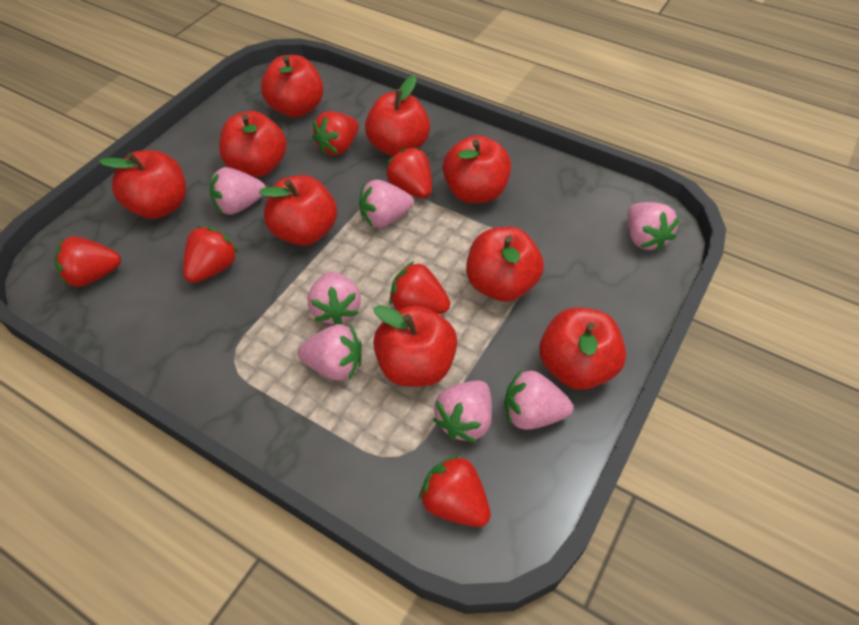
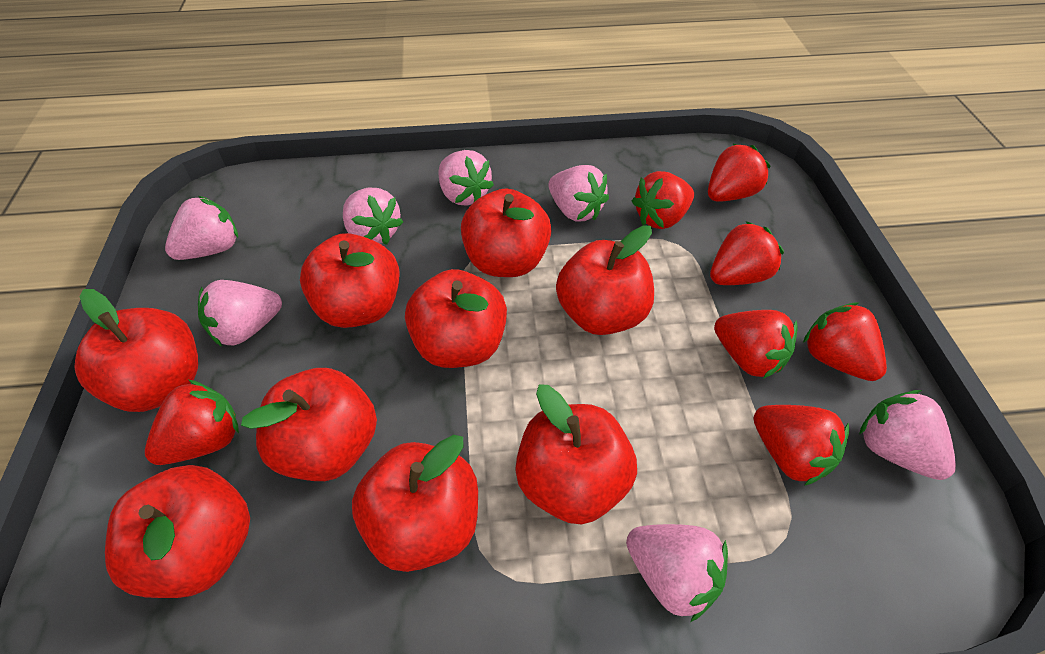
red strawberry: 6 -> 7

